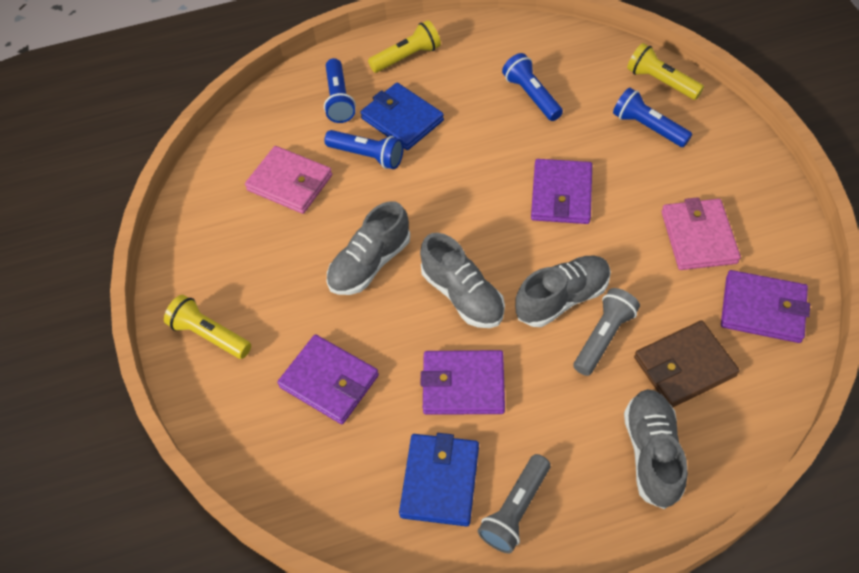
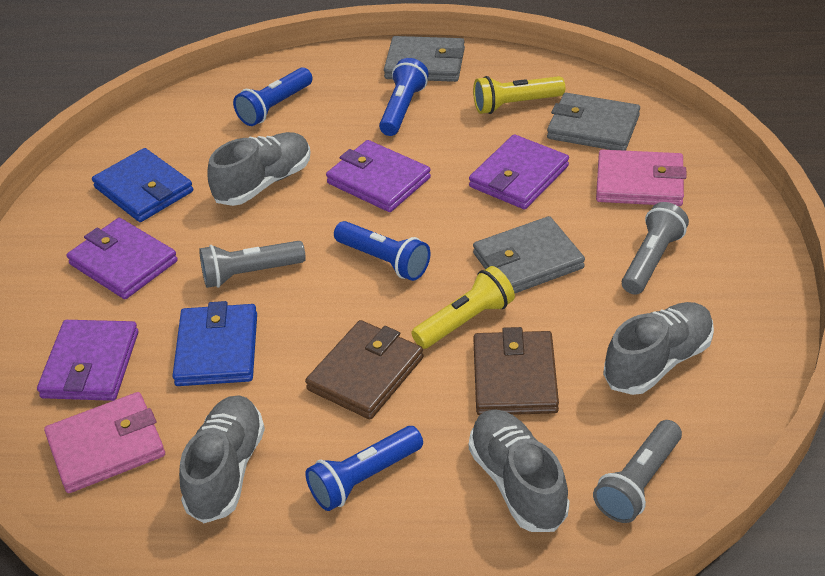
brown wallet: 1 -> 2
grey flashlight: 2 -> 3
grey wallet: 0 -> 3
yellow flashlight: 3 -> 2

